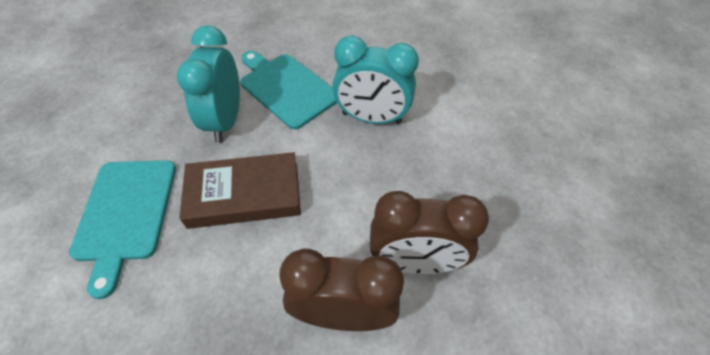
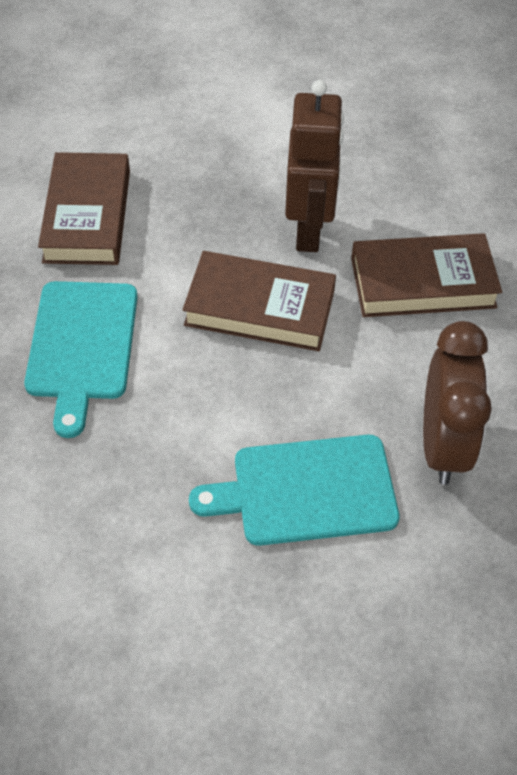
brown book: 1 -> 3
brown clock: 2 -> 1
brown robot: 0 -> 1
turquoise clock: 2 -> 0

